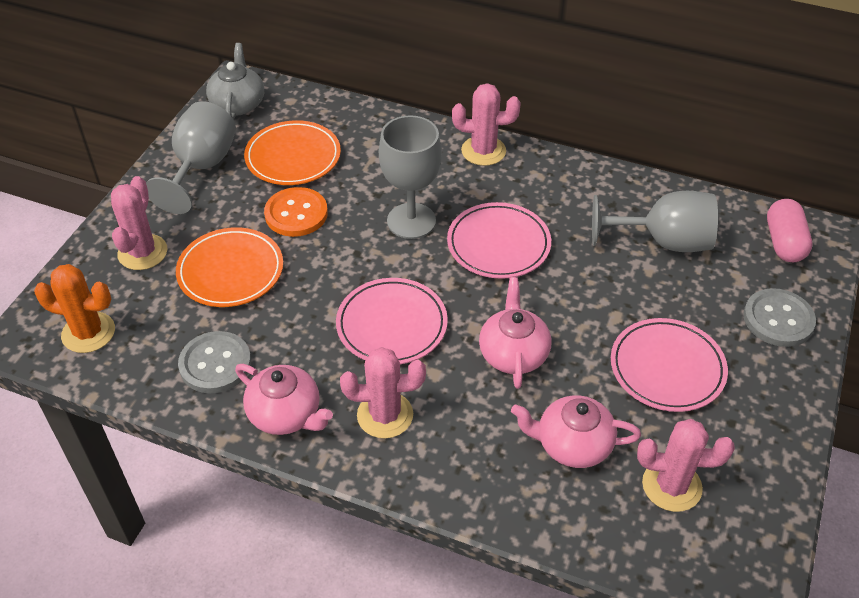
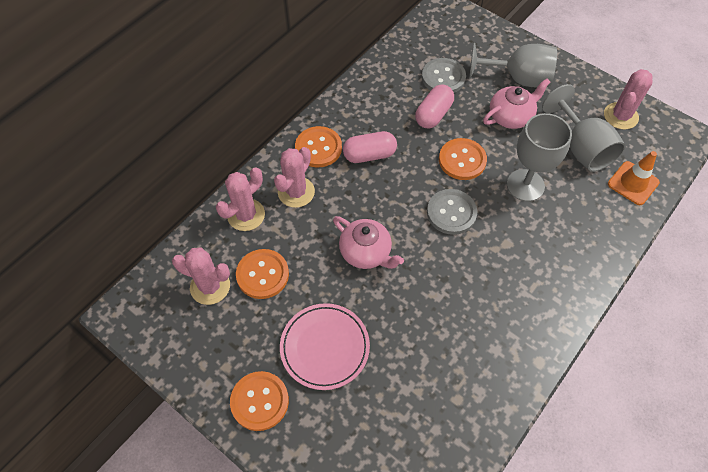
grey teapot: 1 -> 0
orange button: 1 -> 4
orange cactus: 1 -> 0
orange plate: 2 -> 0
orange traffic cone: 0 -> 1
pink capsule: 1 -> 2
pink plate: 3 -> 1
pink teapot: 3 -> 2

